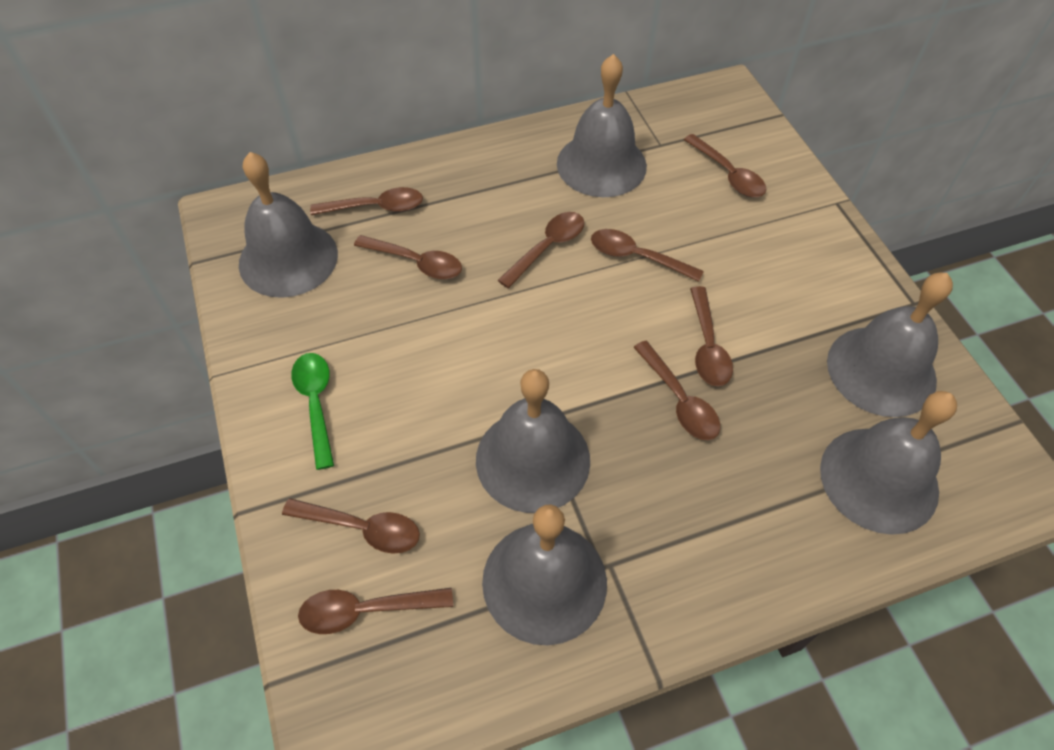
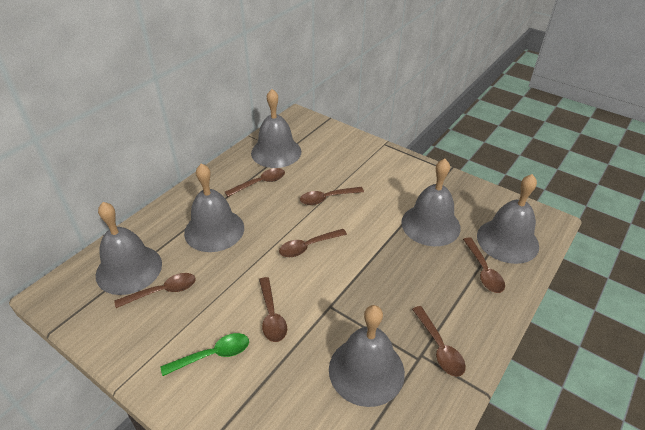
brown spoon: 9 -> 7

